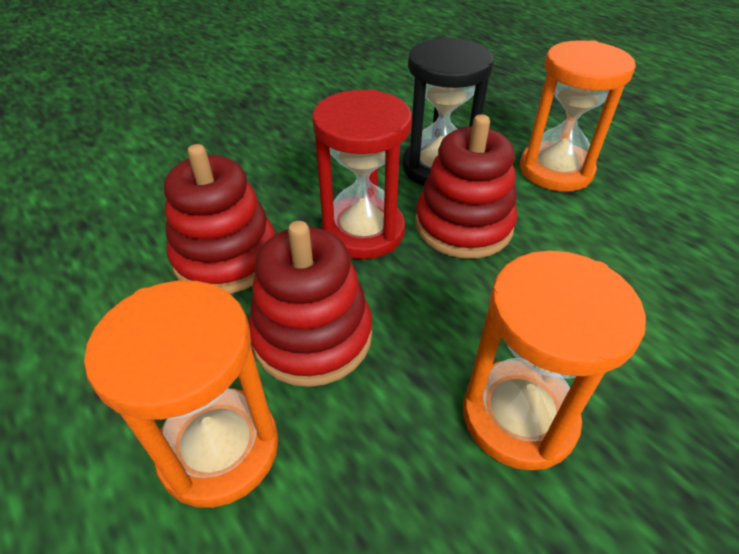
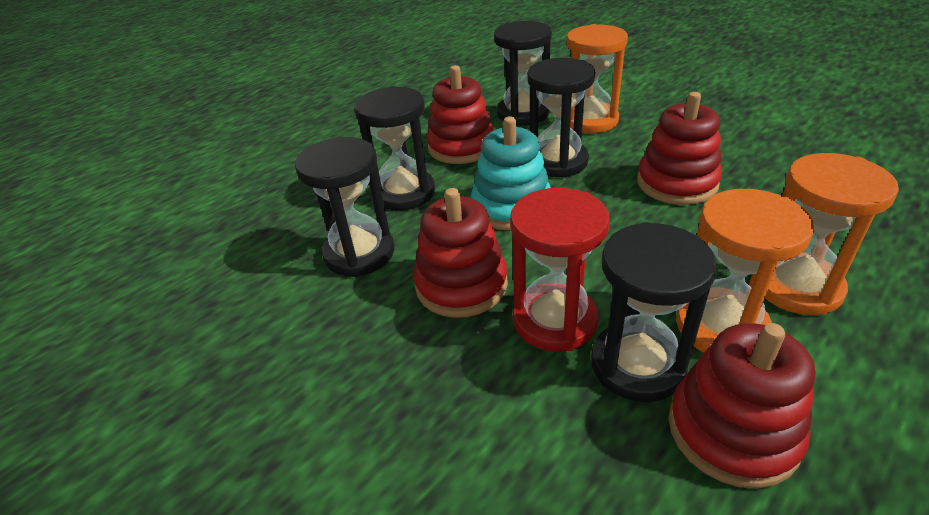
black hourglass: 1 -> 5
red stacking toy: 3 -> 4
turquoise stacking toy: 0 -> 1

